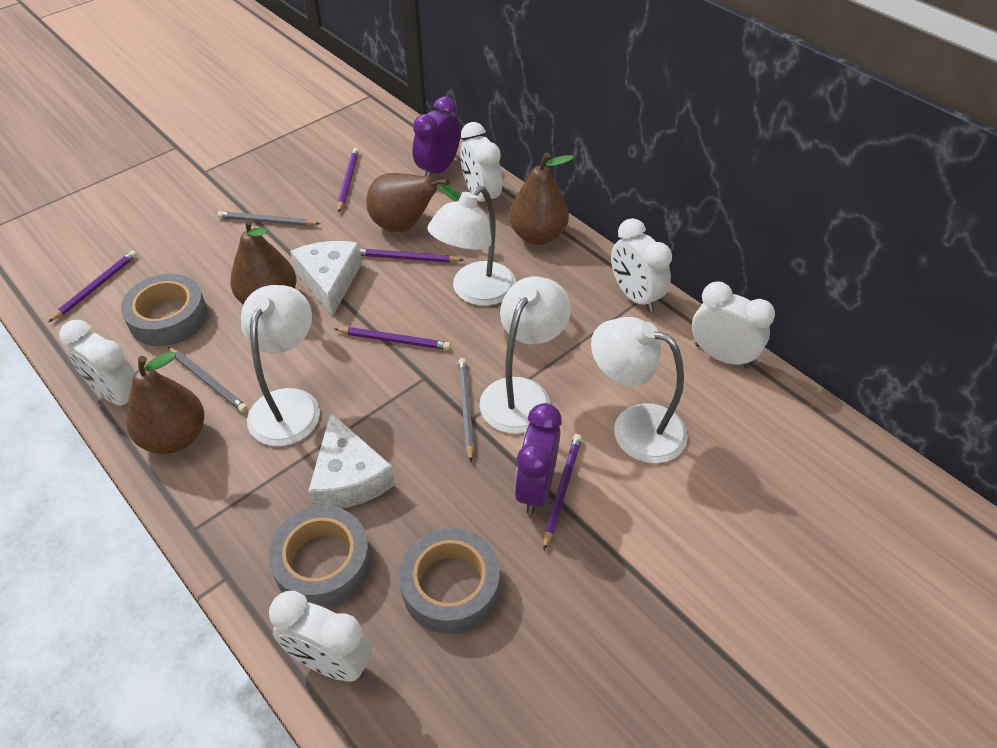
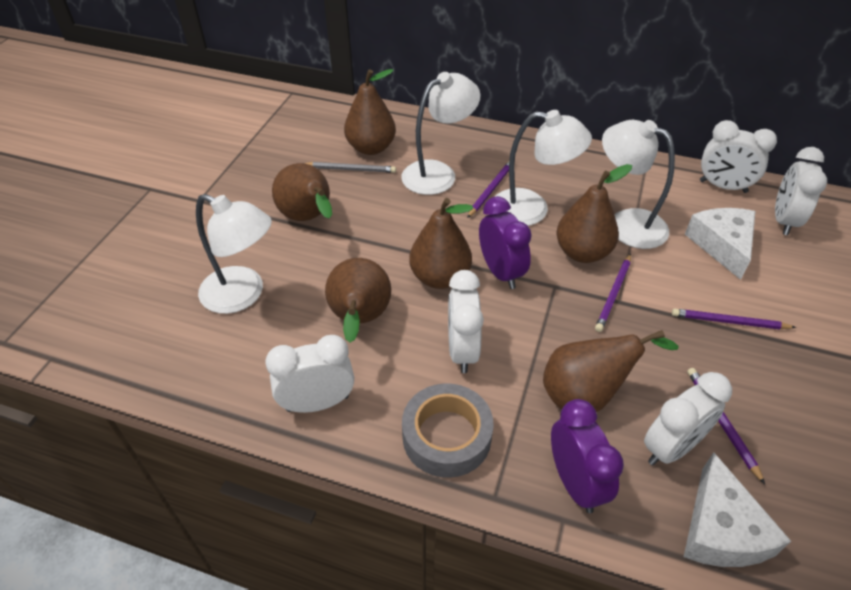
brown pear: 4 -> 6
grey pencil: 3 -> 1
grey tape: 3 -> 1
purple pencil: 5 -> 4

